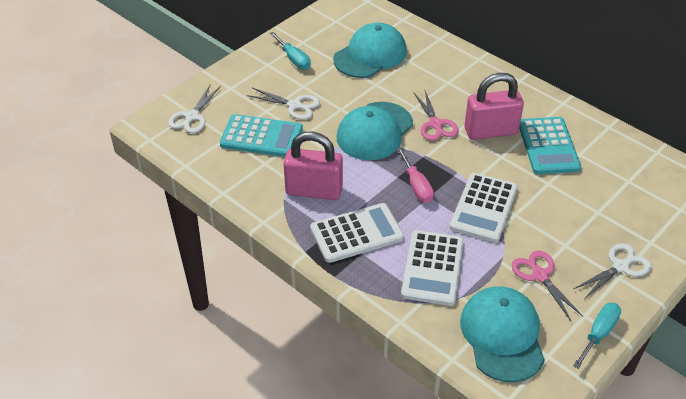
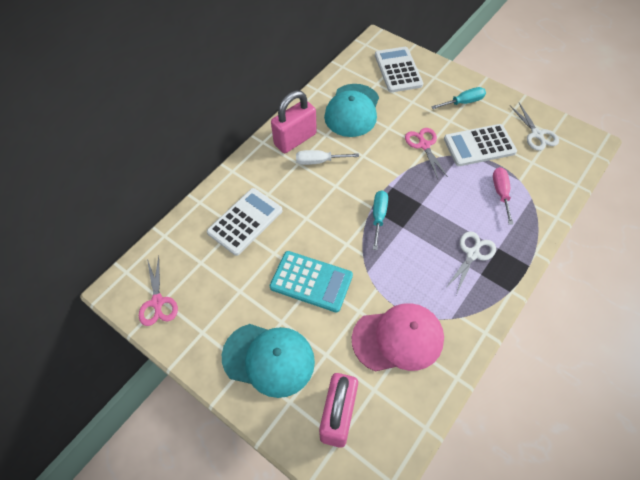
pink cap: 0 -> 1
turquoise calculator: 2 -> 1
turquoise cap: 3 -> 2
white scissors: 3 -> 2
white screwdriver: 0 -> 1

